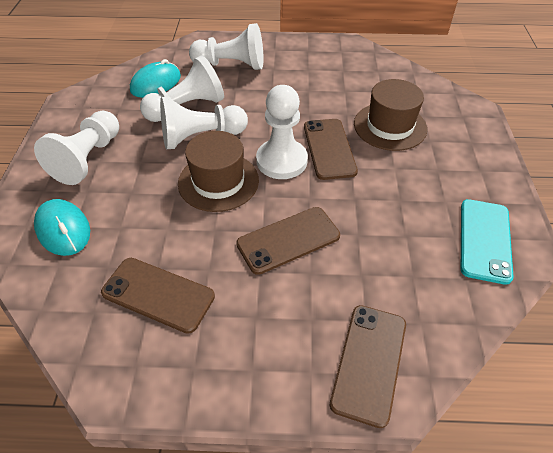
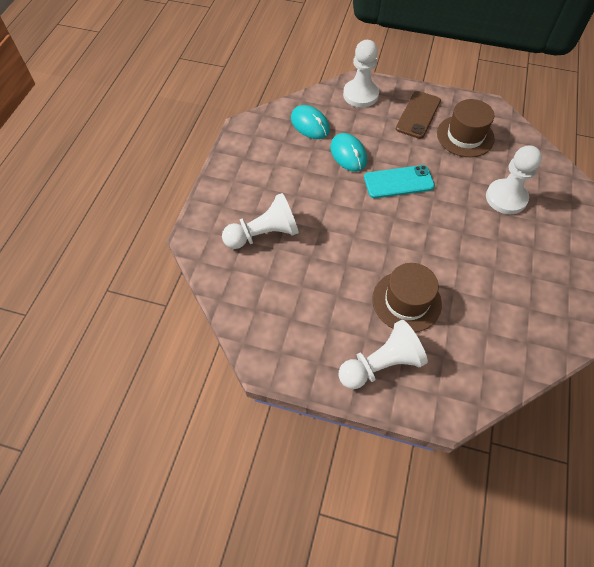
brown phone: 4 -> 1
white pawn: 5 -> 4

